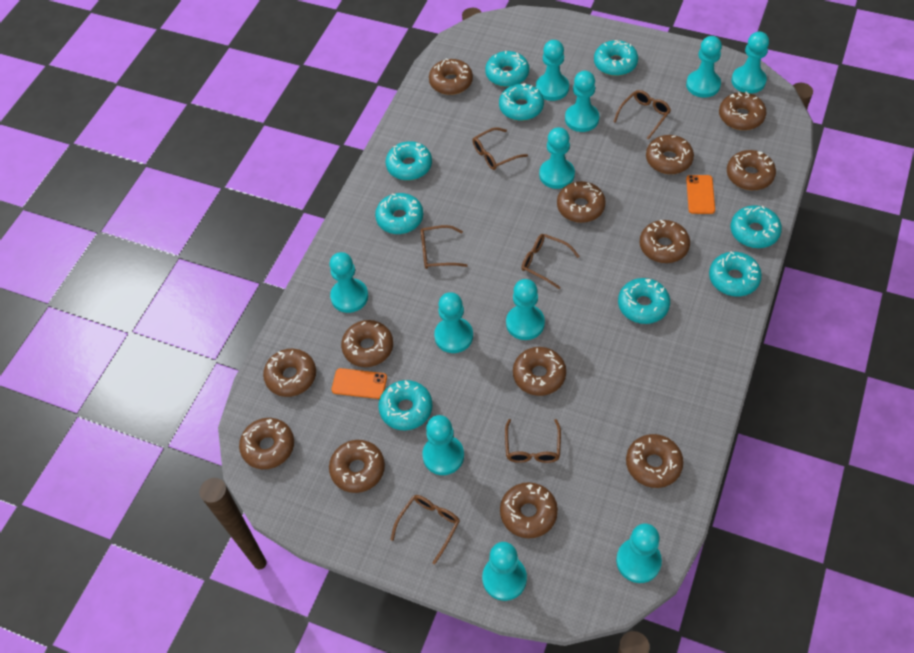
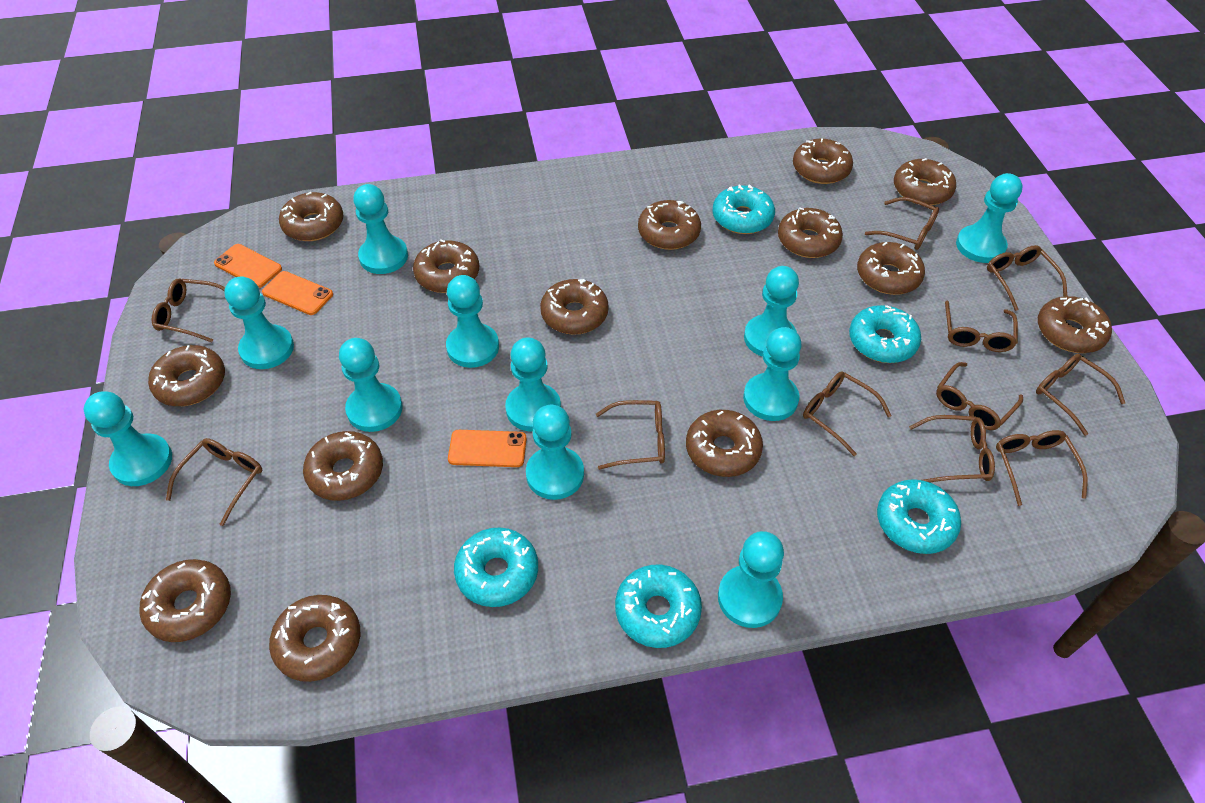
brown donut: 13 -> 14
brown glasses: 6 -> 11
orange phone: 2 -> 3
turquoise donut: 9 -> 5

